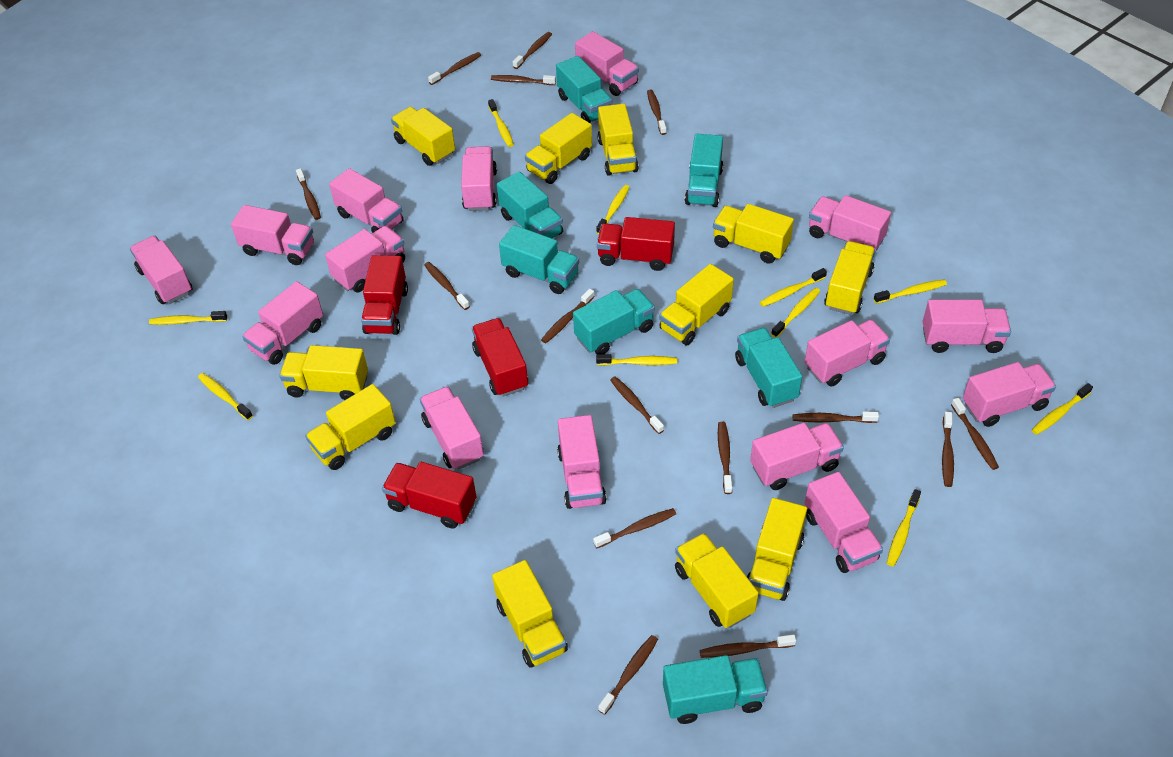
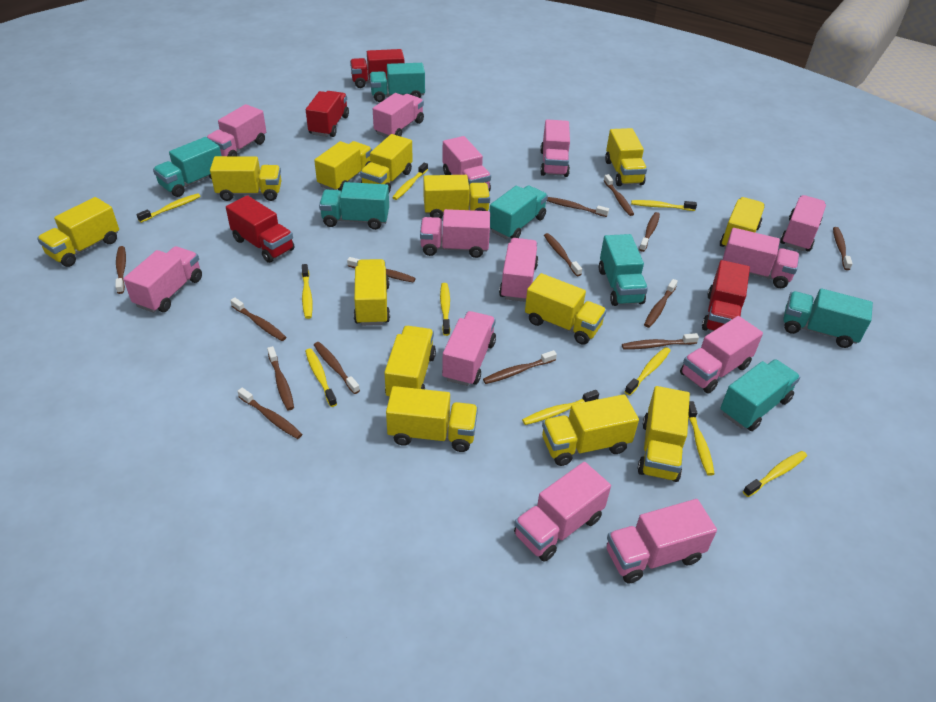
brown toothbrush: 15 -> 14
pink truck: 15 -> 13
yellow truck: 11 -> 13

